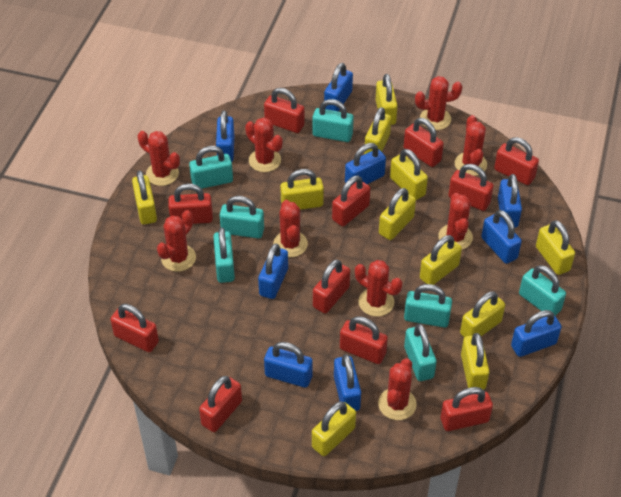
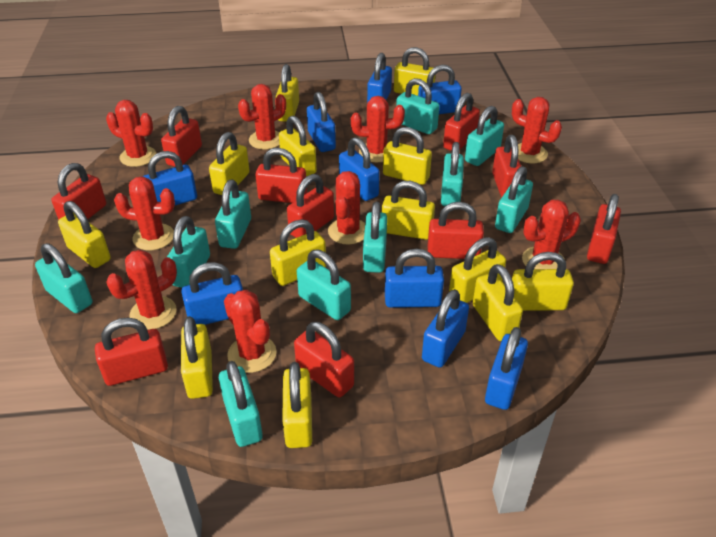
red padlock: 11 -> 10
turquoise padlock: 7 -> 10
yellow padlock: 11 -> 13

